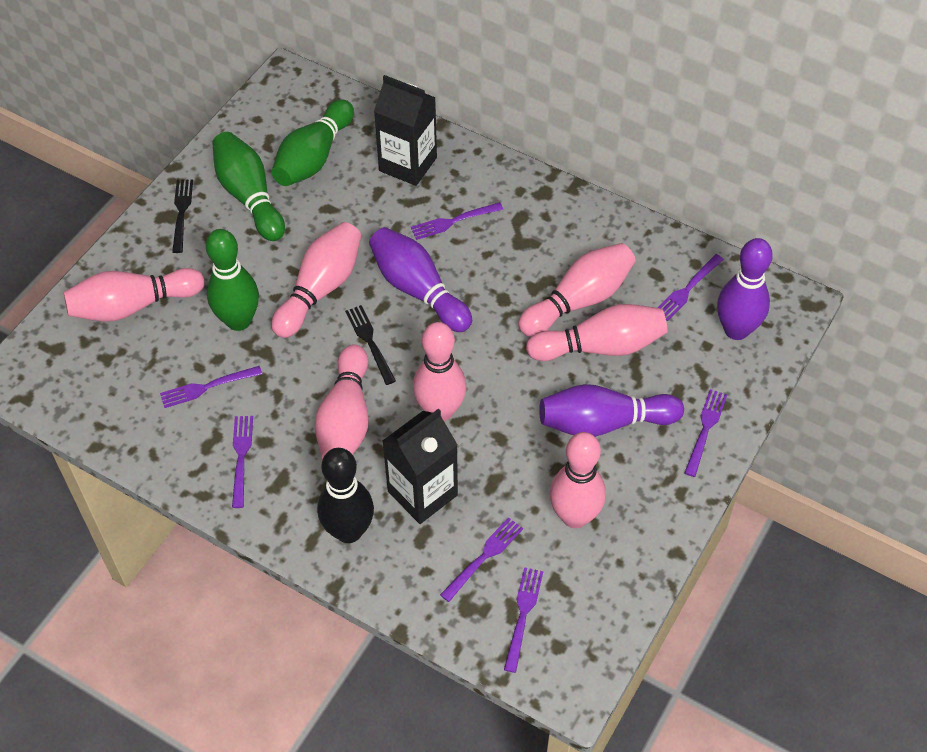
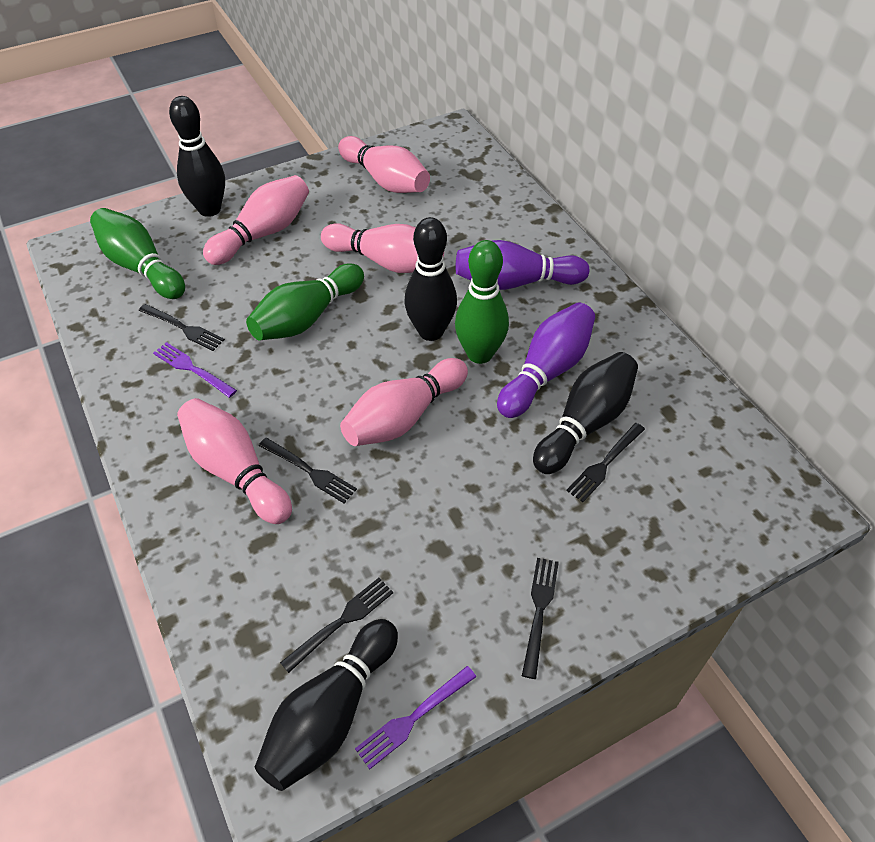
black bowling pin: 1 -> 4
black carton: 2 -> 0
black fork: 2 -> 5
pink bowling pin: 7 -> 5
purple bowling pin: 3 -> 2
purple fork: 7 -> 2

